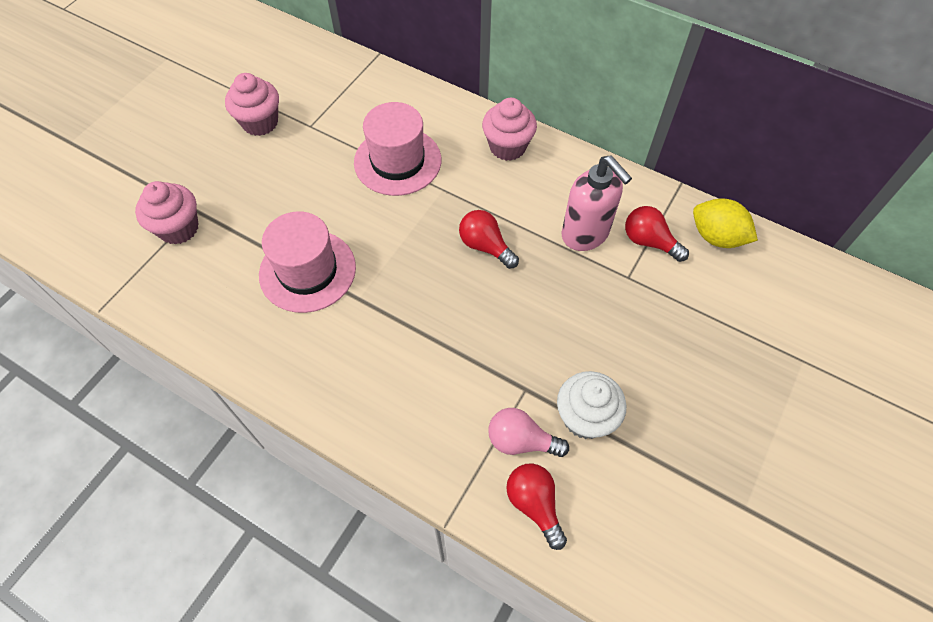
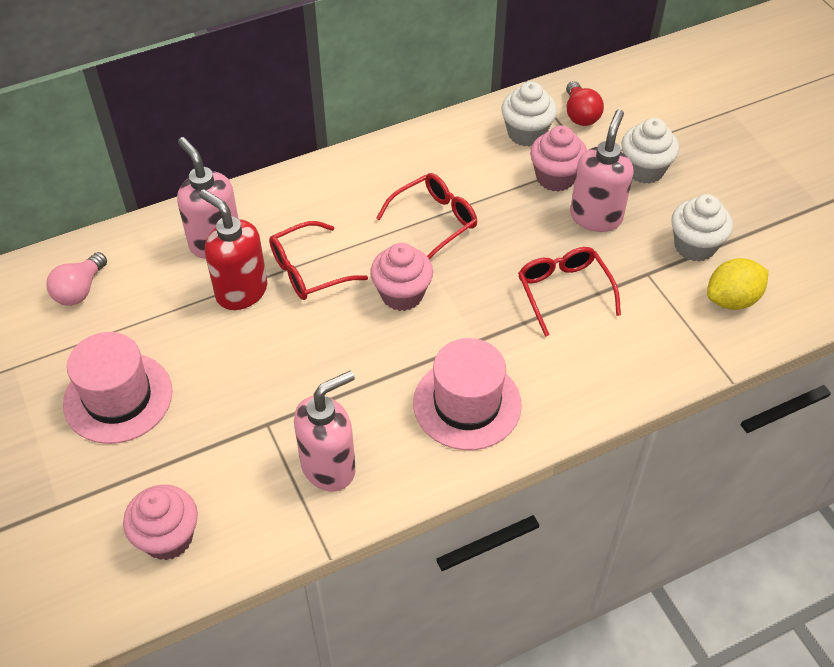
pink soap dispenser: 1 -> 3
red glasses: 0 -> 3
red light bulb: 3 -> 1
red soap dispenser: 0 -> 1
white cupcake: 1 -> 3

